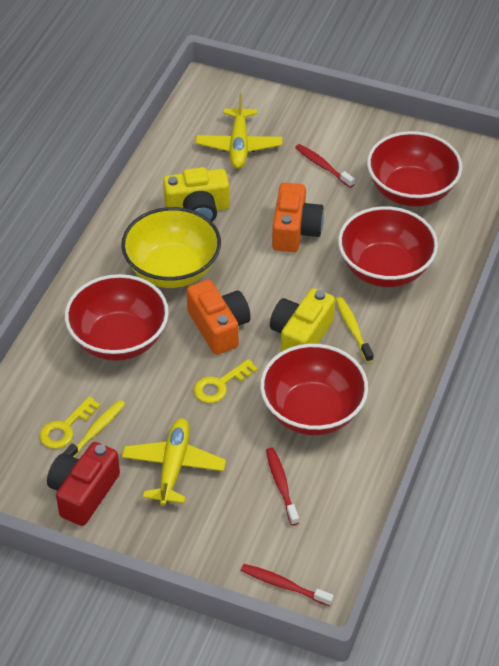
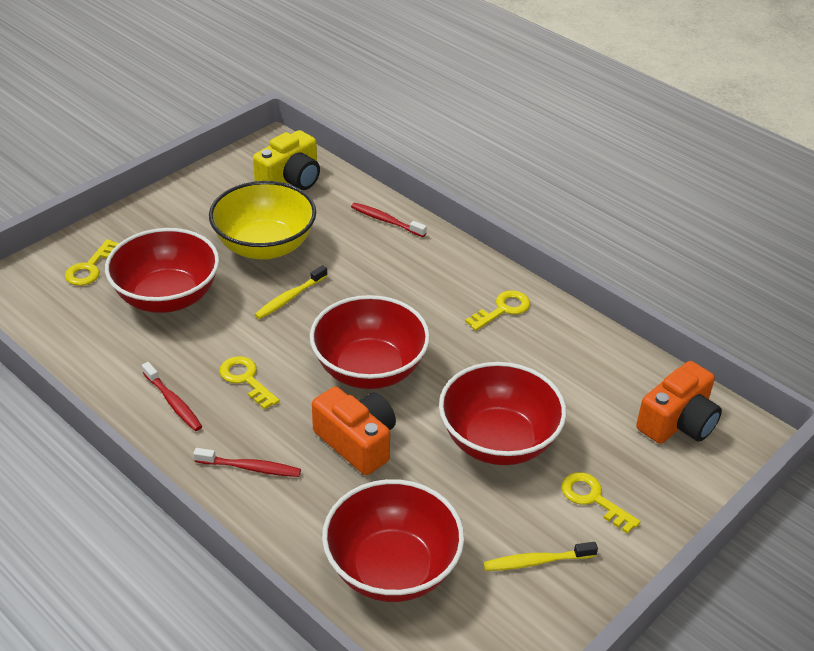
red camera: 1 -> 0
yellow camera: 2 -> 1
yellow key: 2 -> 4
yellow plane: 2 -> 0

